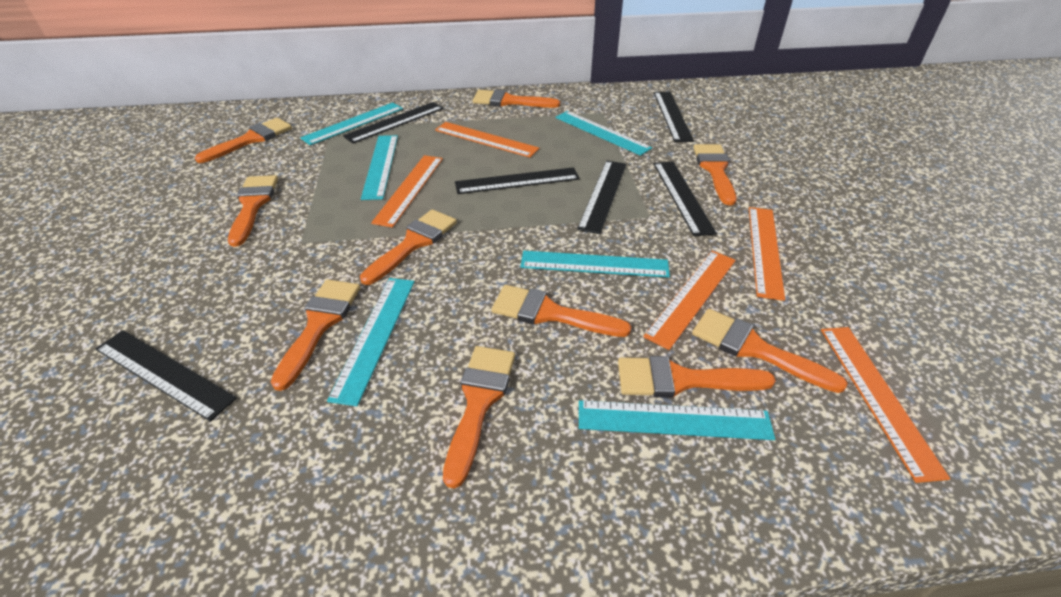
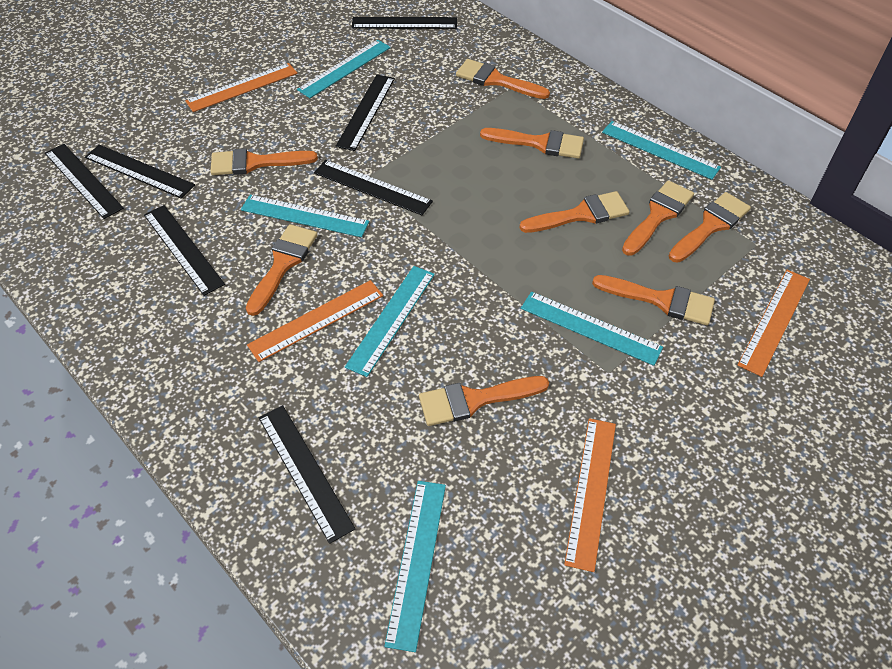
black ruler: 6 -> 7
orange brush: 10 -> 9
orange ruler: 5 -> 4

